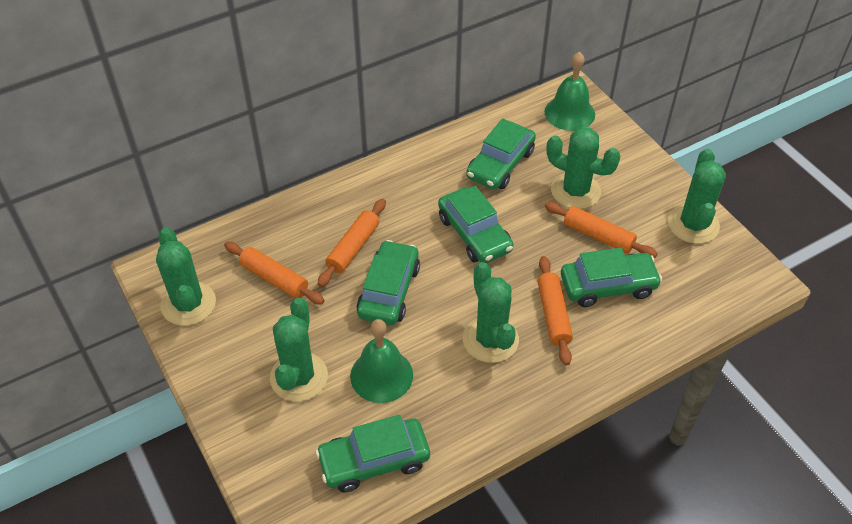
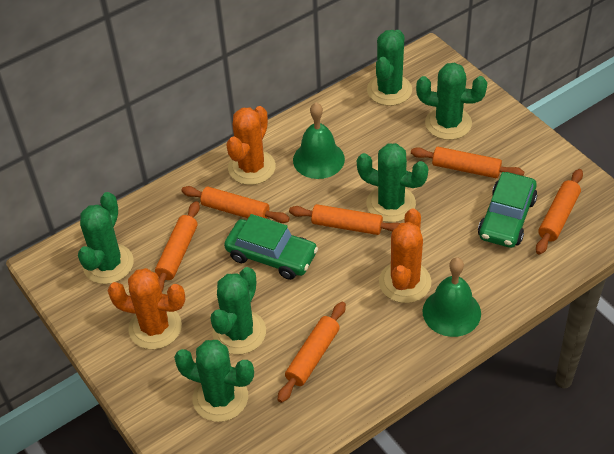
green cactus: 5 -> 6
green car: 5 -> 2
orange cactus: 0 -> 3
orange rolling pin: 4 -> 6

